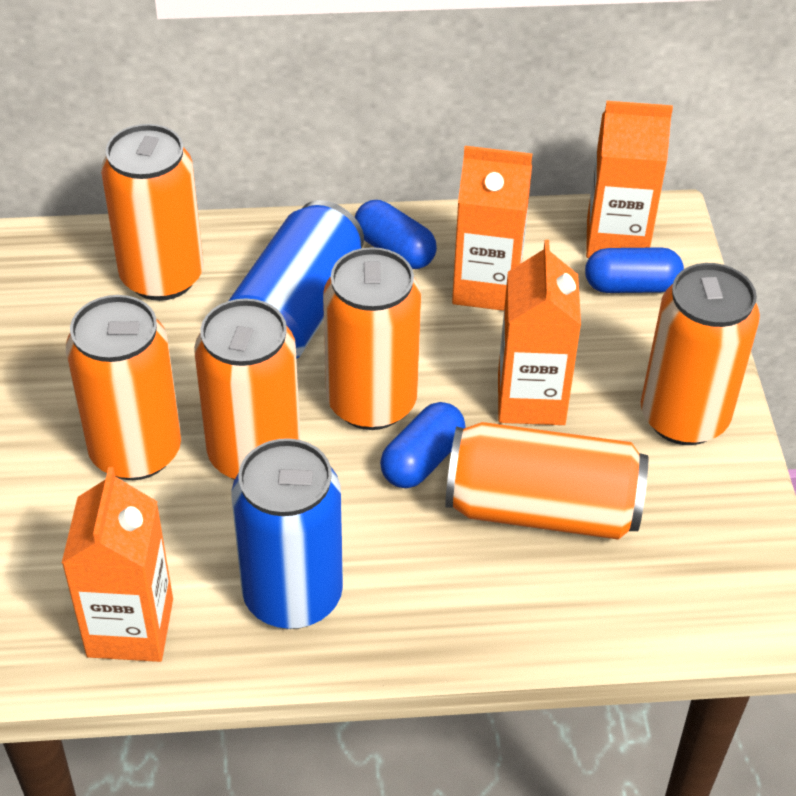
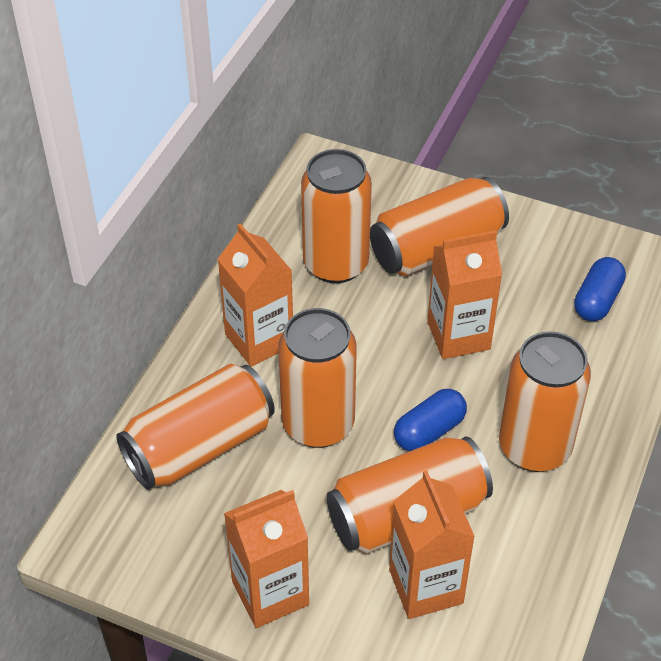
blue can: 2 -> 0
blue capsule: 3 -> 2

